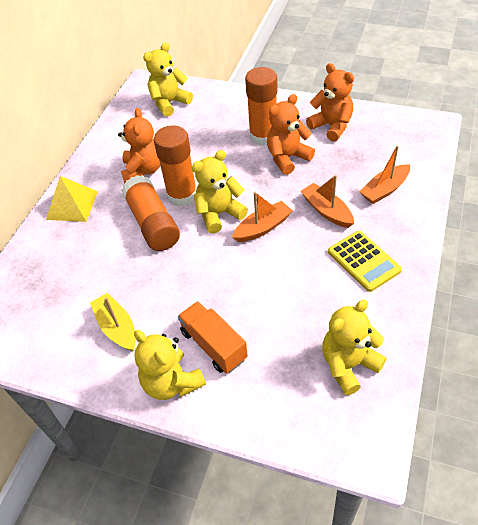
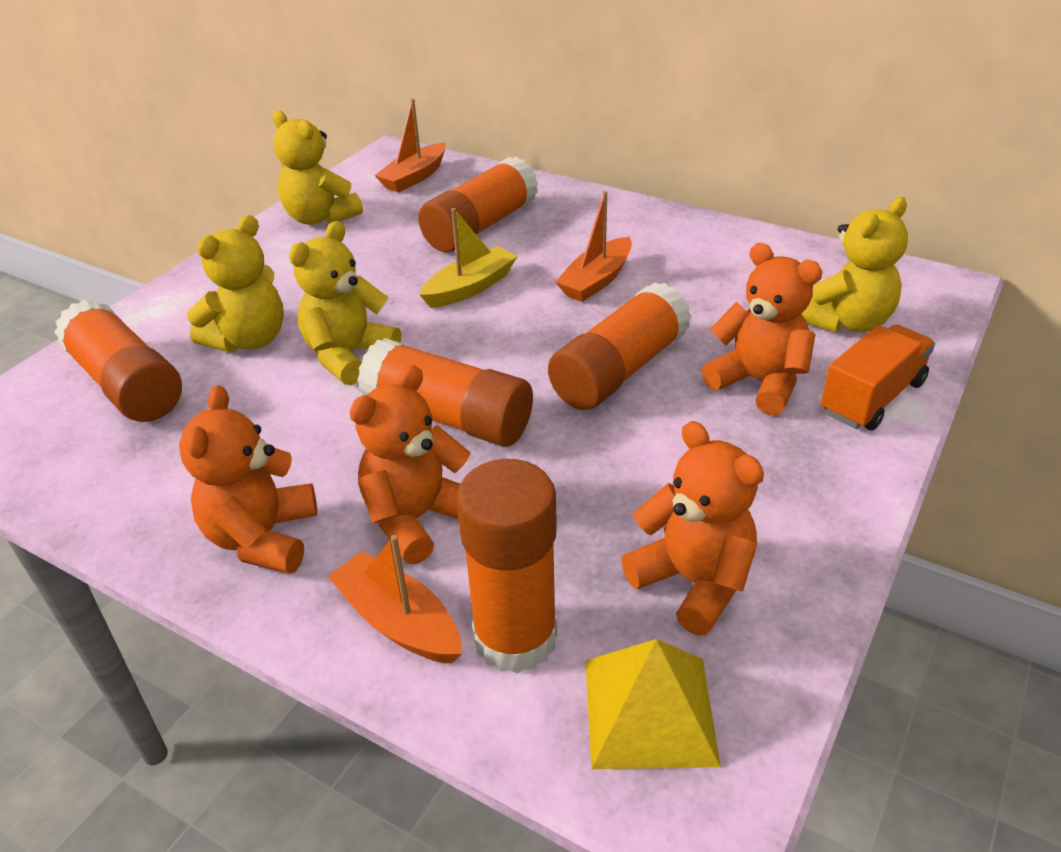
orange glue stick: 3 -> 5
orange teddy bear: 3 -> 4
yellow calculator: 1 -> 0

